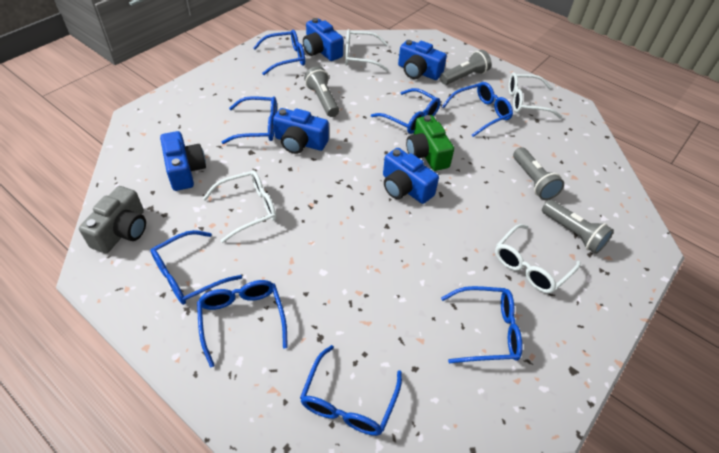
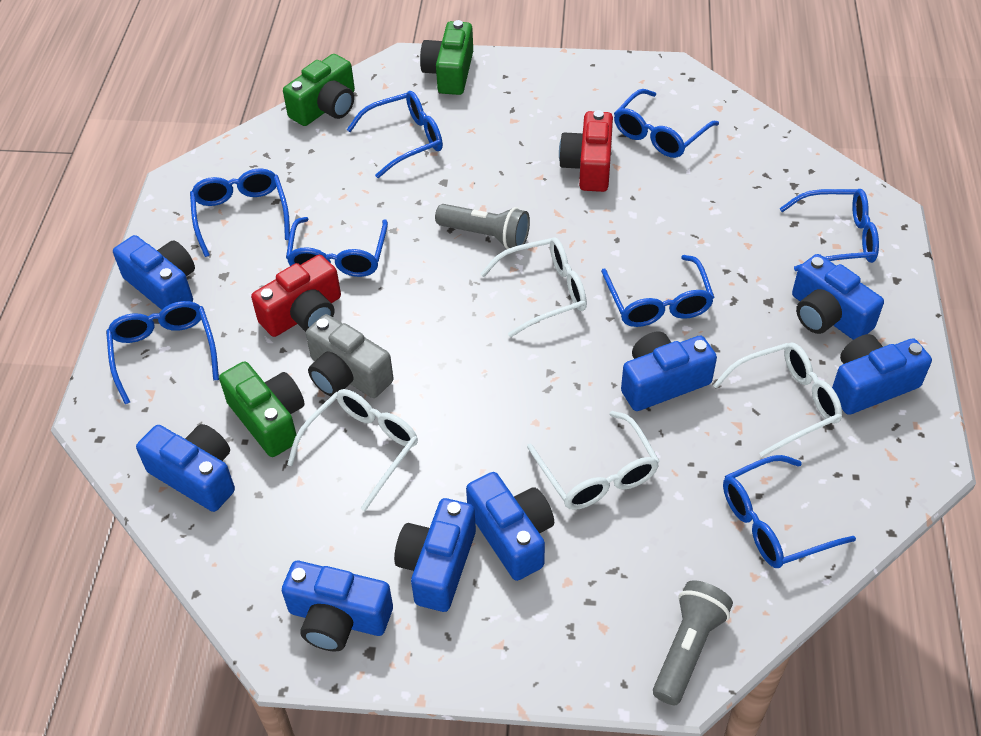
blue camera: 5 -> 8
green camera: 1 -> 3
grey flashlight: 4 -> 2
red camera: 0 -> 2

